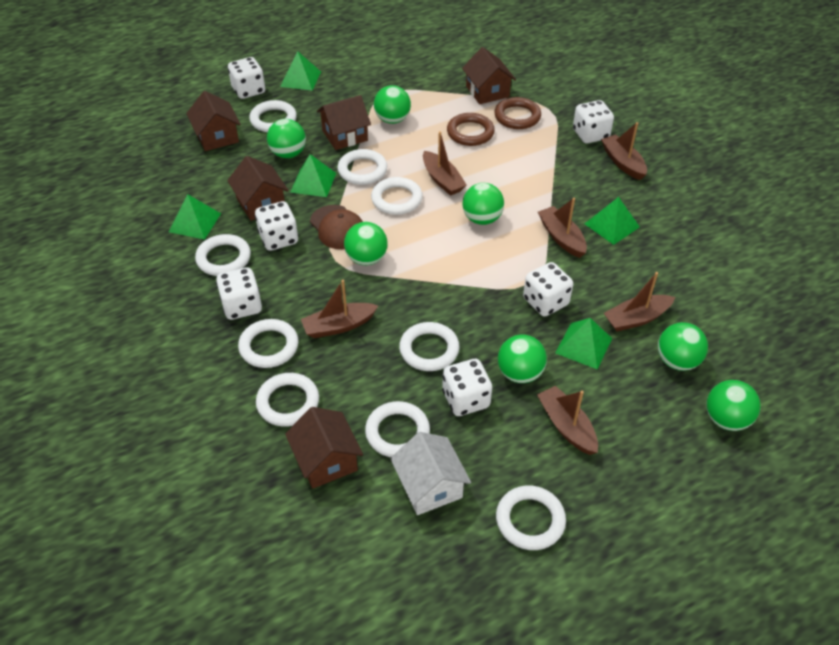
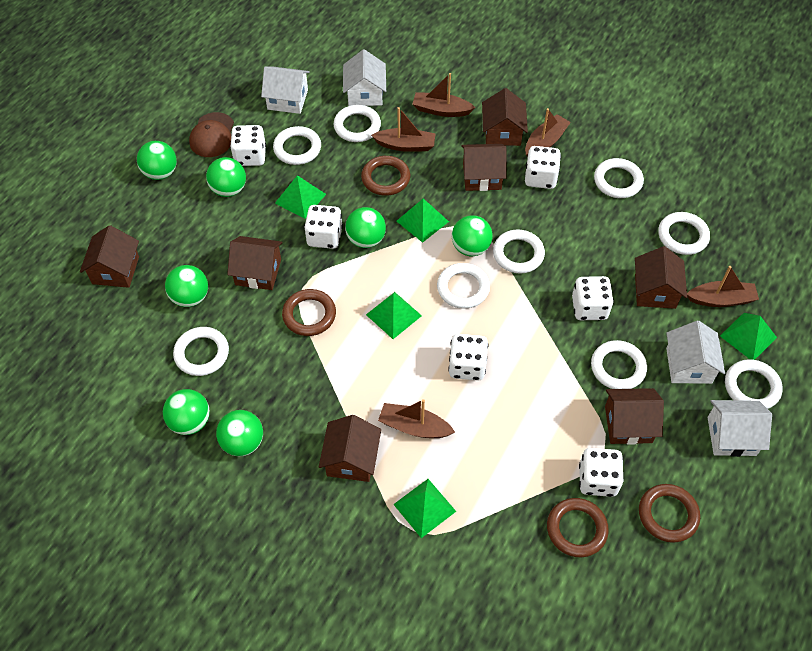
brown boat: 6 -> 5
brown house: 5 -> 7
brown ring: 2 -> 4
white house: 1 -> 4

